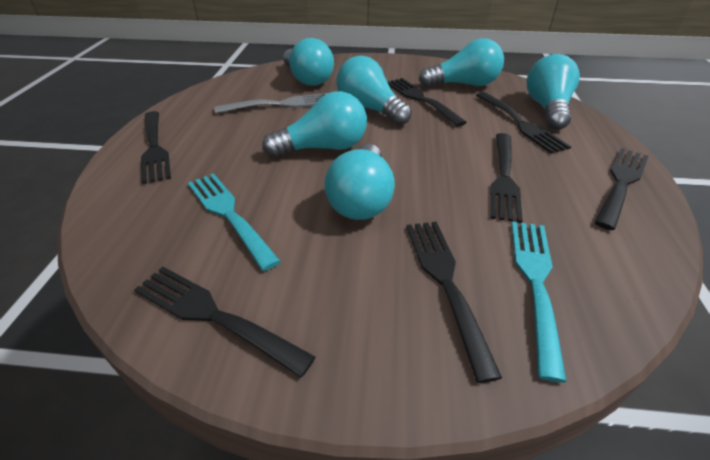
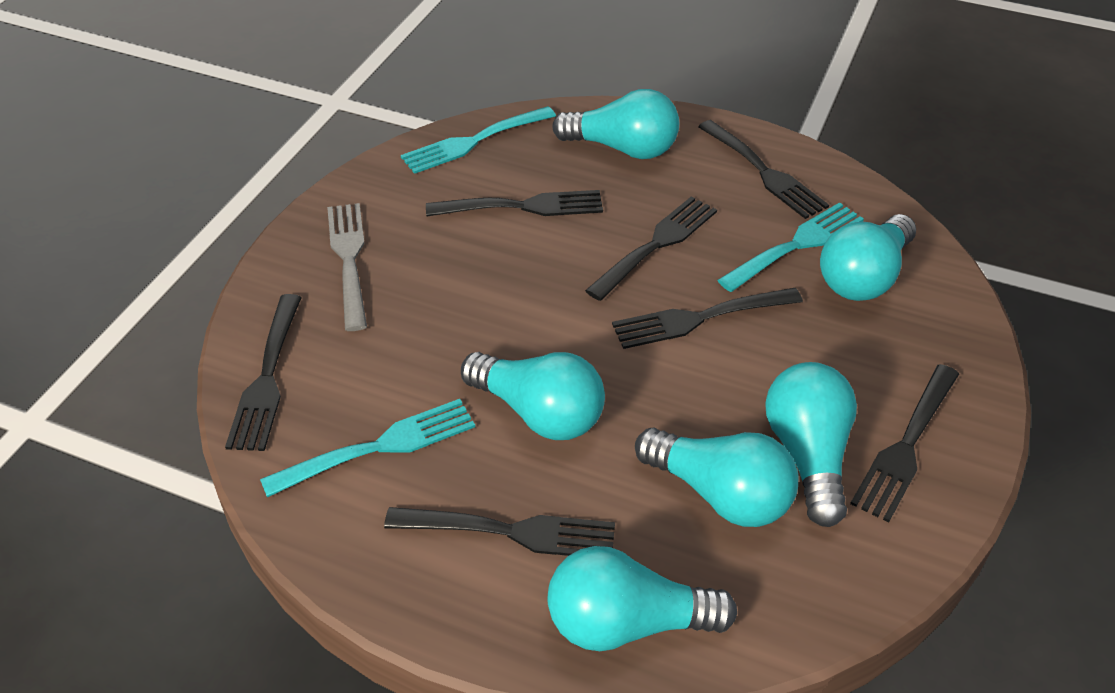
turquoise fork: 2 -> 3

